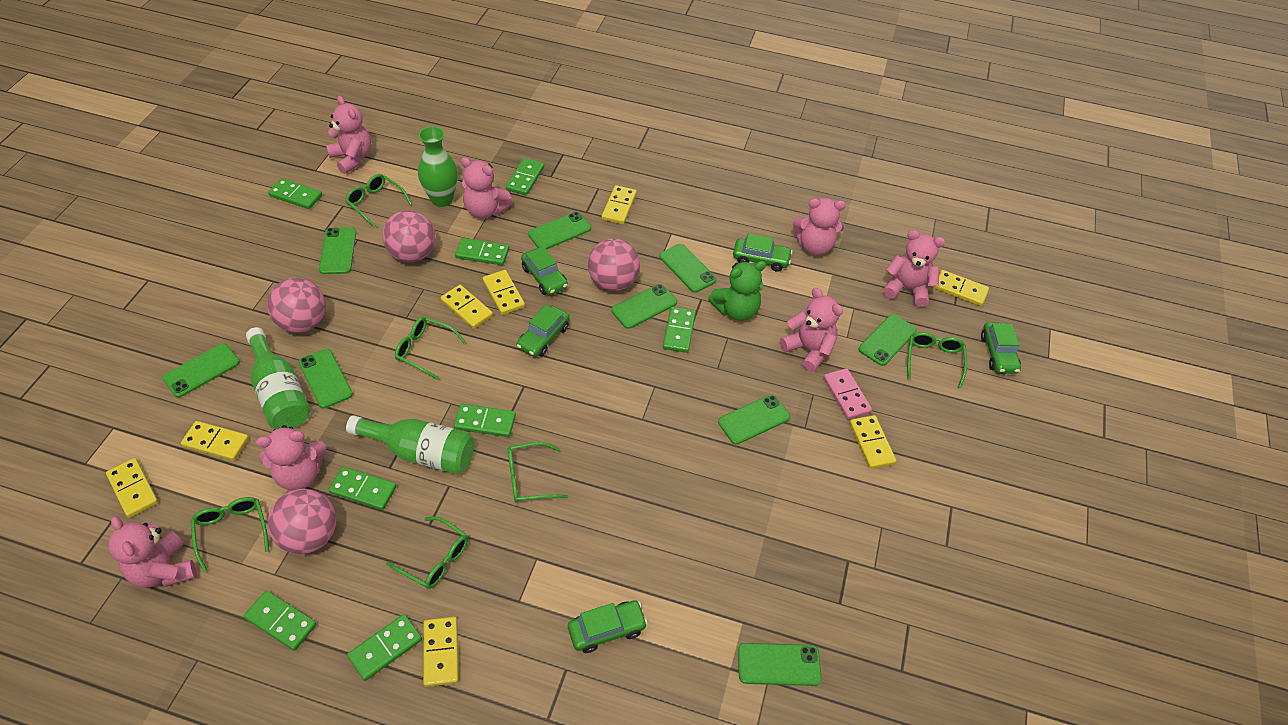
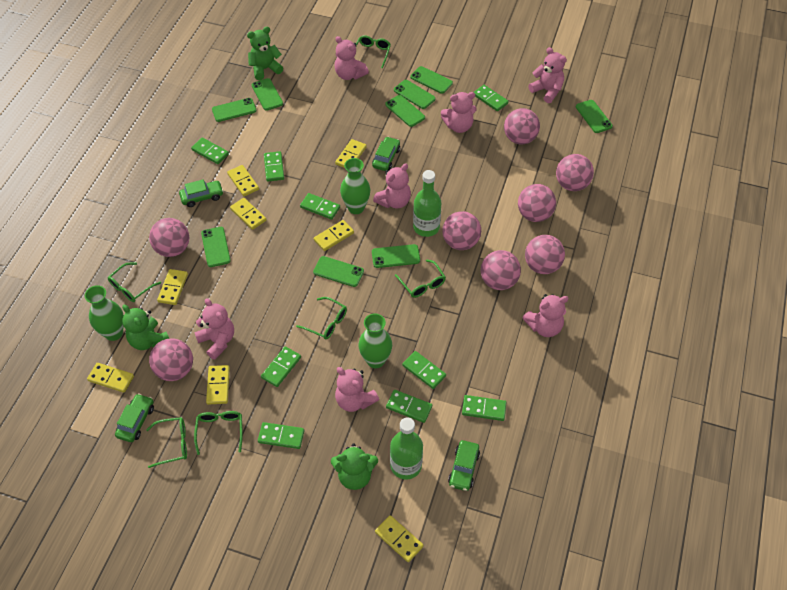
green car: 5 -> 4
green domino: 8 -> 9
green teddy bear: 1 -> 3
green vase: 1 -> 3
pink ball: 4 -> 8
pink domino: 1 -> 0

